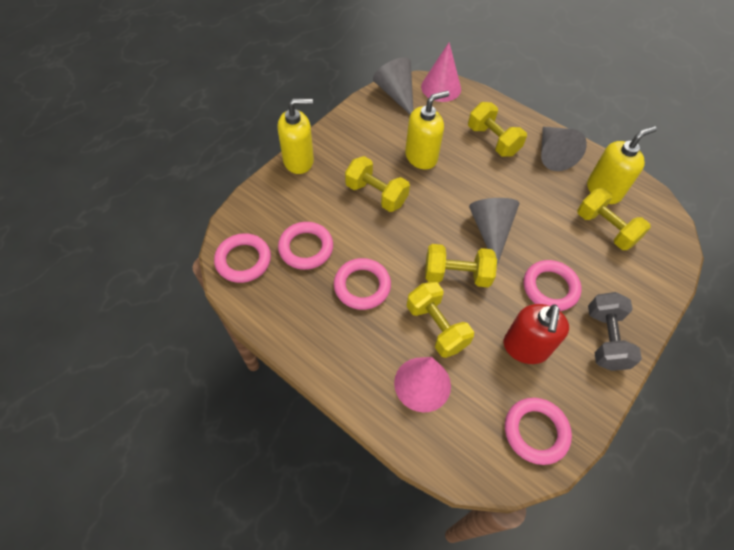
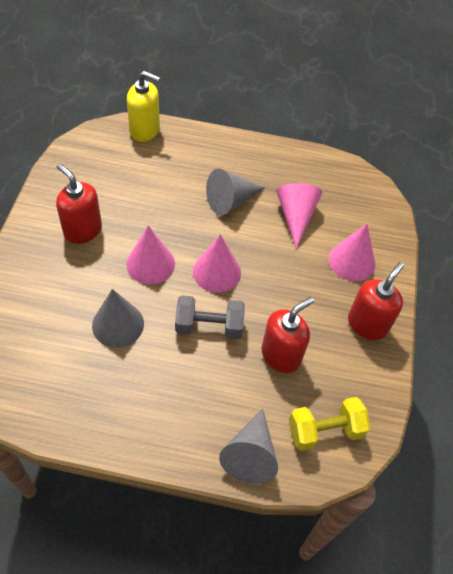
pink cone: 2 -> 4
pink ring: 5 -> 0
red soap dispenser: 1 -> 3
yellow dumbbell: 5 -> 1
yellow soap dispenser: 3 -> 1

